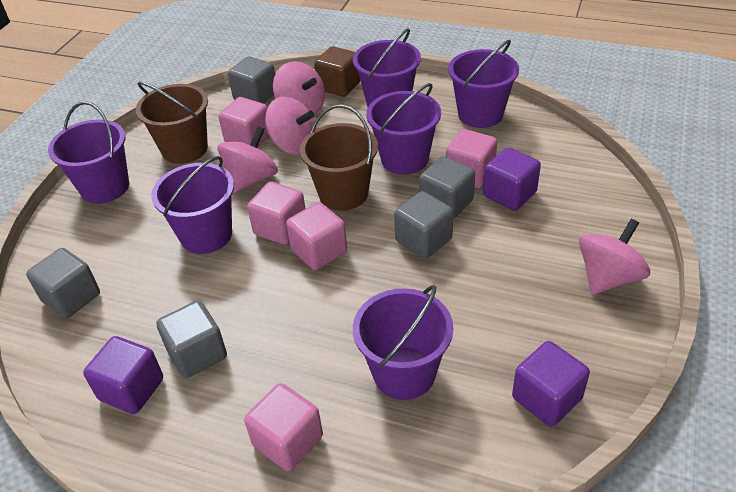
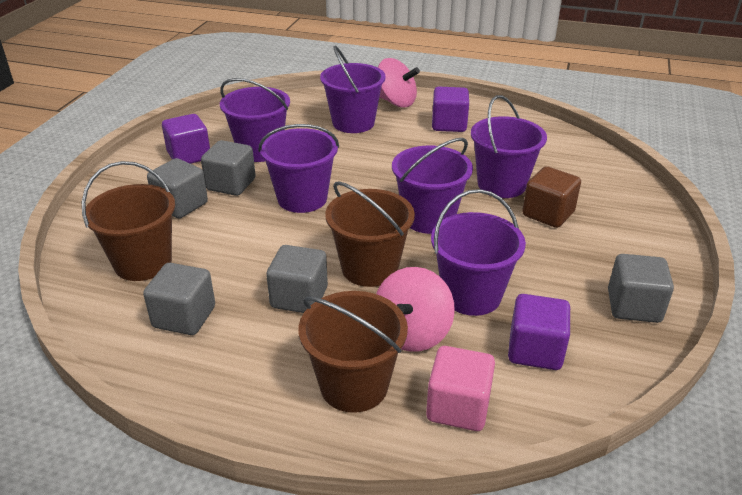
brown bucket: 2 -> 3
pink cube: 5 -> 1
pink spinning top: 4 -> 2

